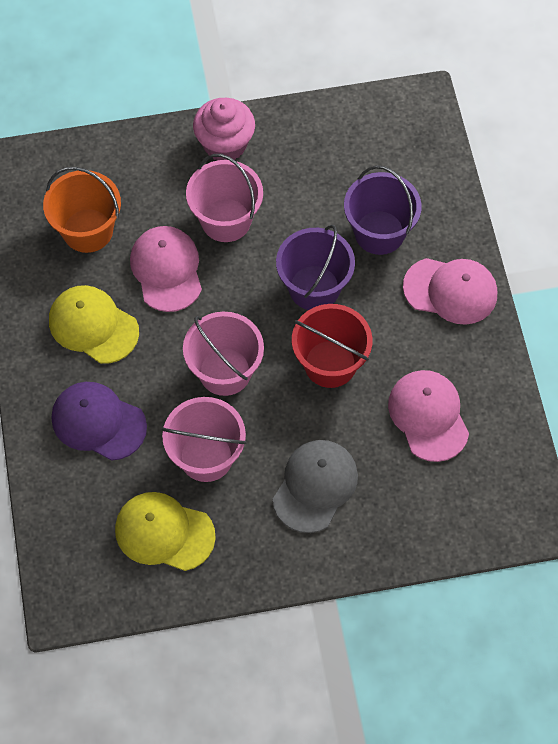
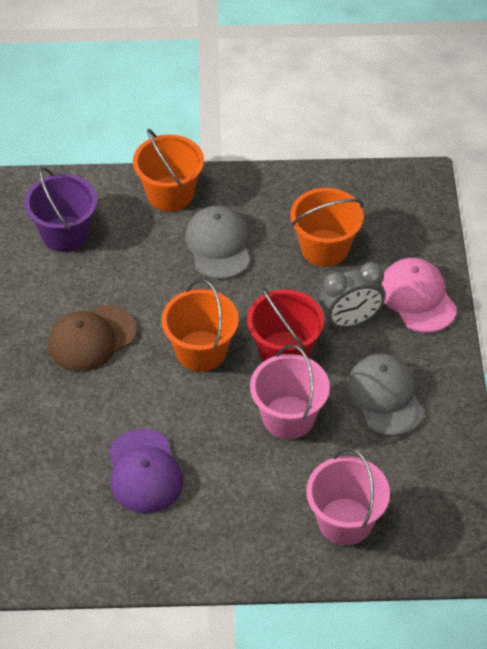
brown cap: 0 -> 1
grey cap: 1 -> 2
grey clock: 0 -> 1
orange bucket: 1 -> 3
pink bucket: 3 -> 2
pink cap: 3 -> 1
pink cupcake: 1 -> 0
purple bucket: 2 -> 1
yellow cap: 2 -> 0

